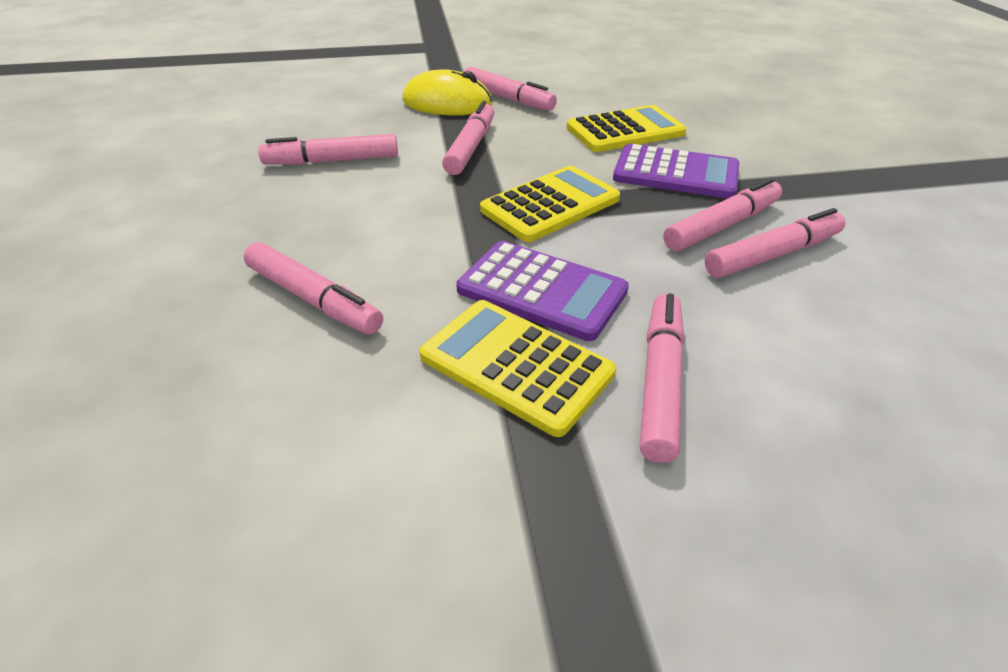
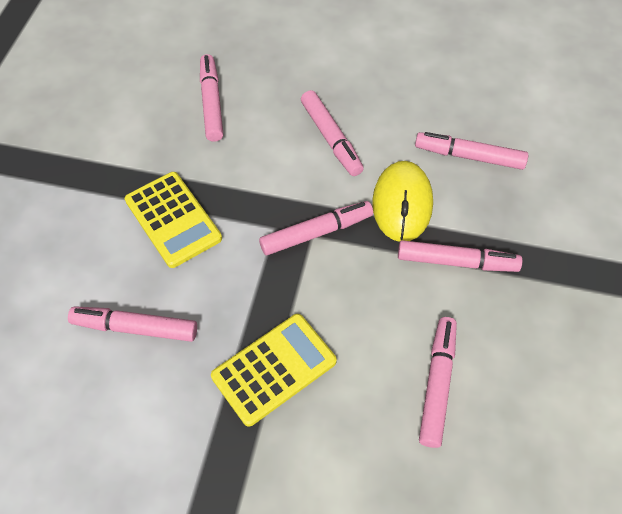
purple calculator: 2 -> 0
yellow calculator: 3 -> 2

